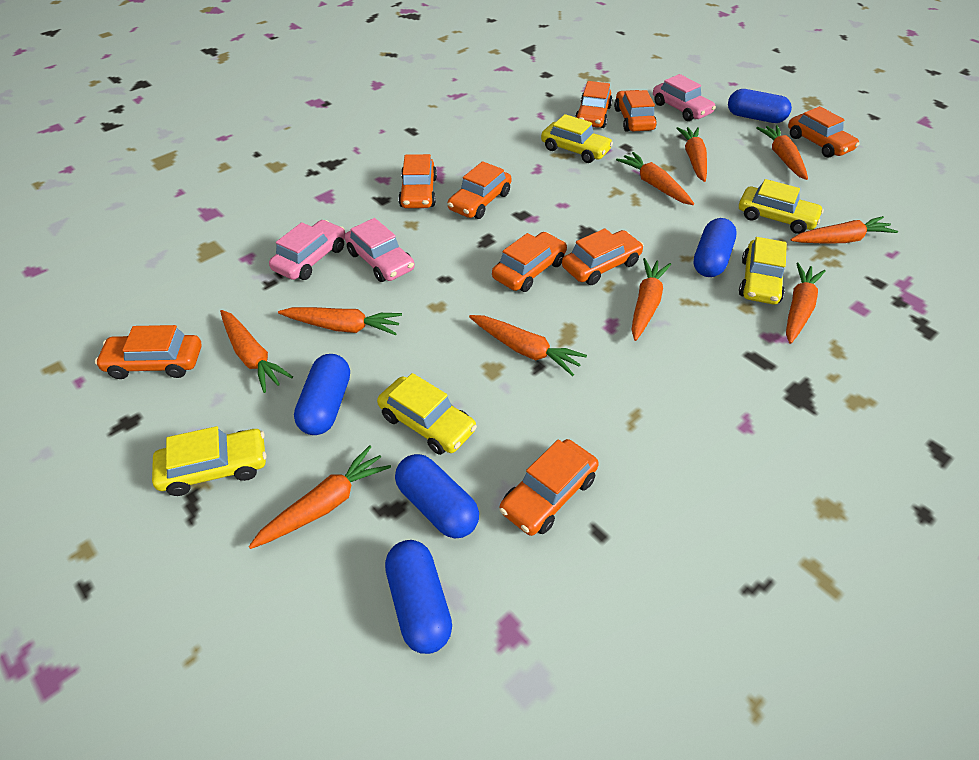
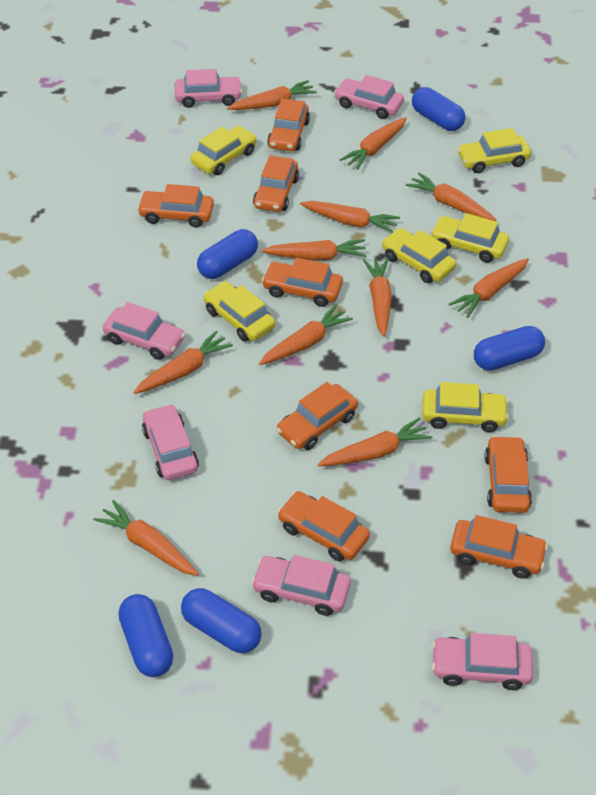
orange car: 9 -> 8
orange carrot: 10 -> 11
pink car: 3 -> 6
yellow car: 5 -> 6

